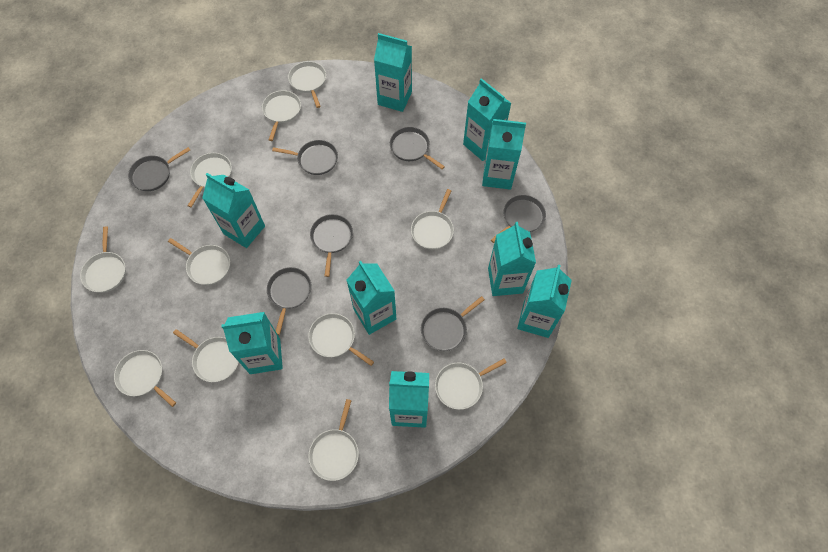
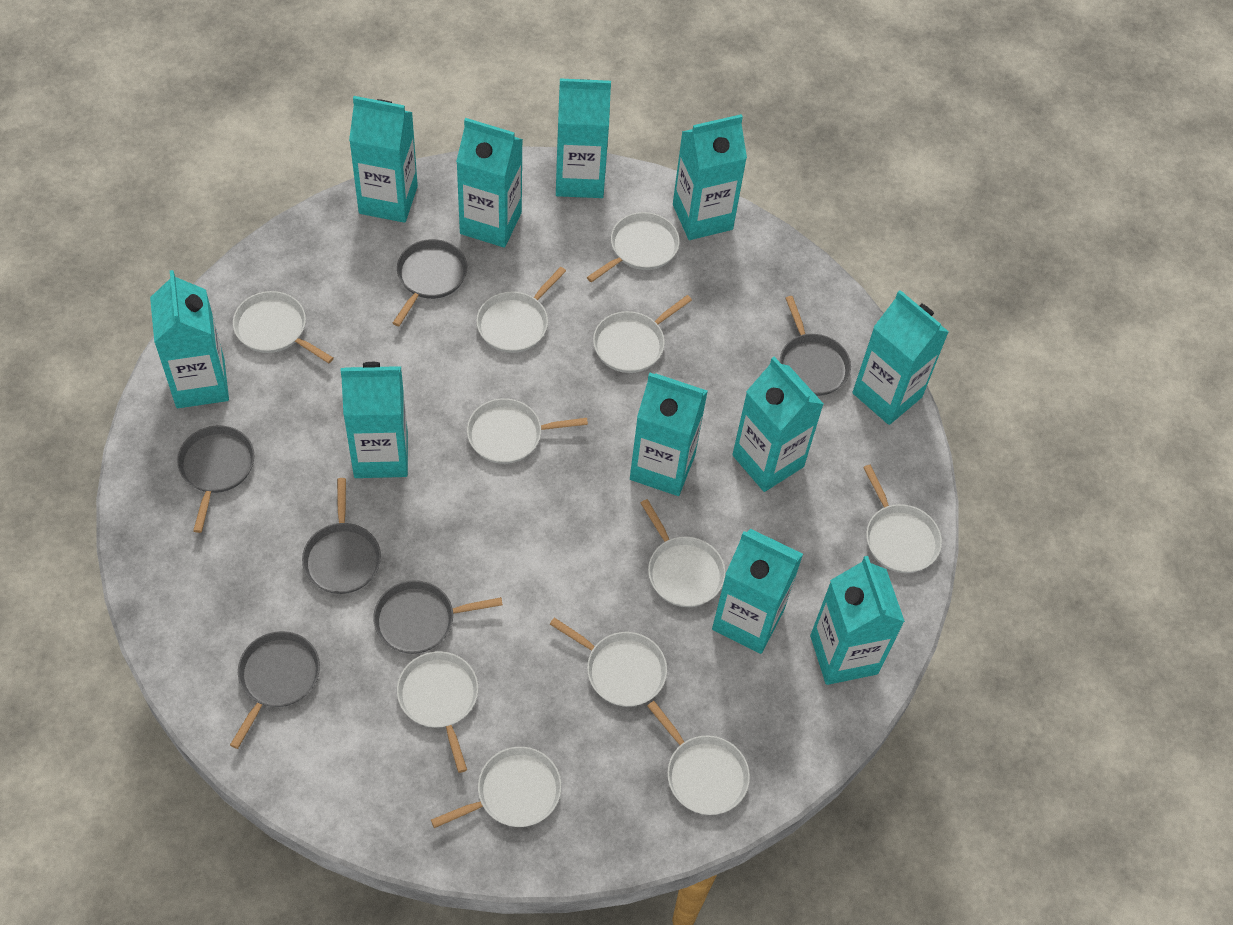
grey pan: 7 -> 6
turquoise carton: 9 -> 11

